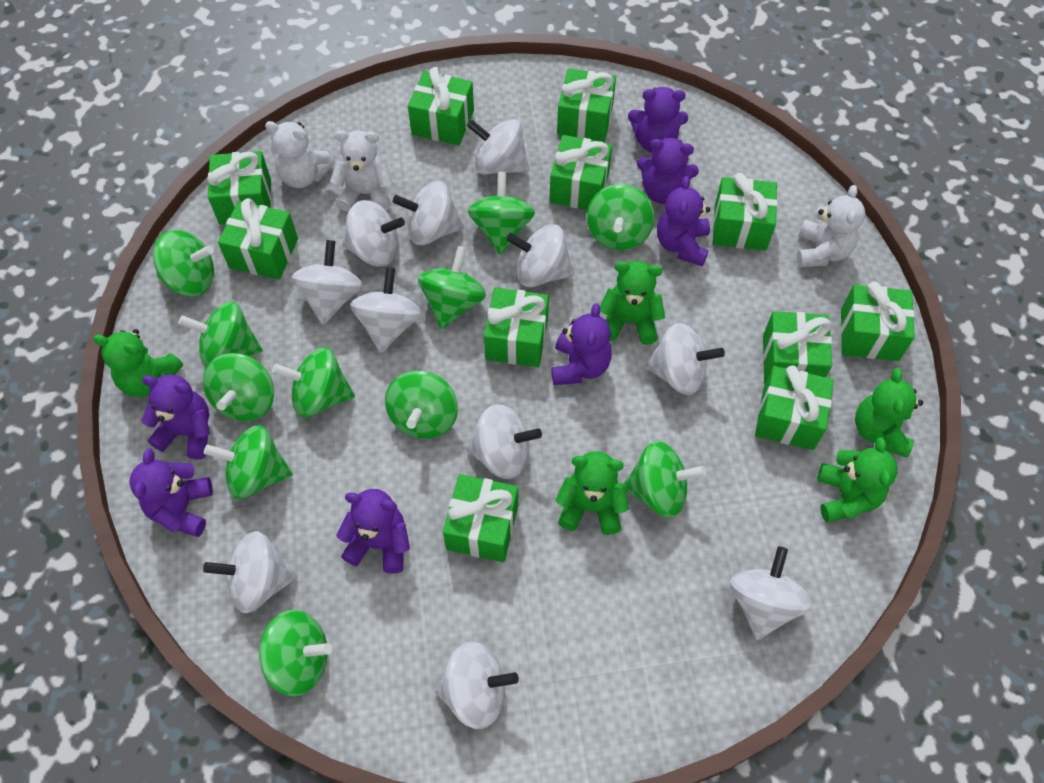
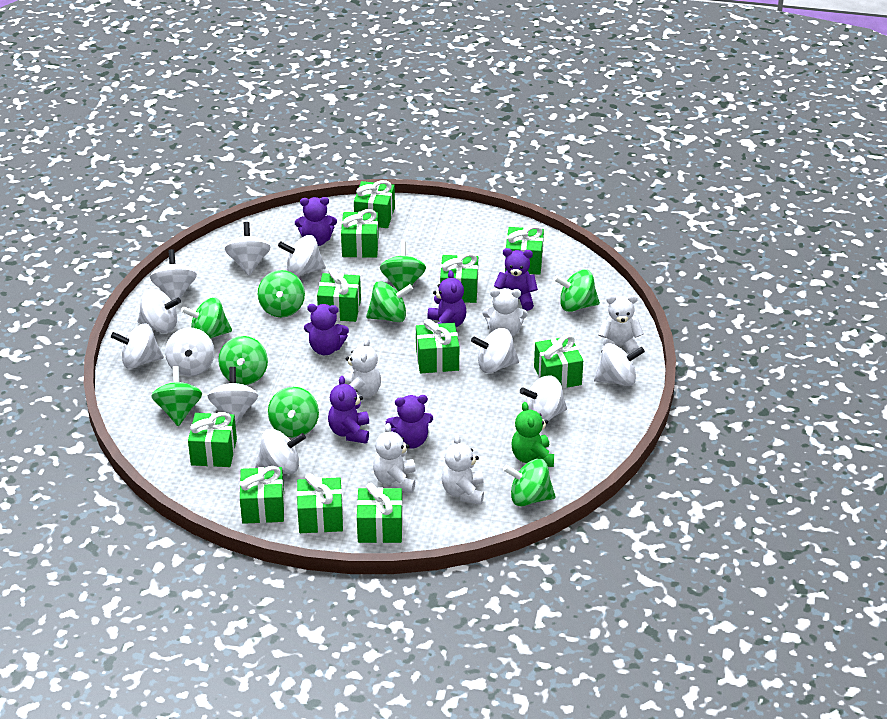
green spinning top: 11 -> 9
green teddy bear: 5 -> 1
purple teddy bear: 7 -> 6
white teddy bear: 3 -> 5

